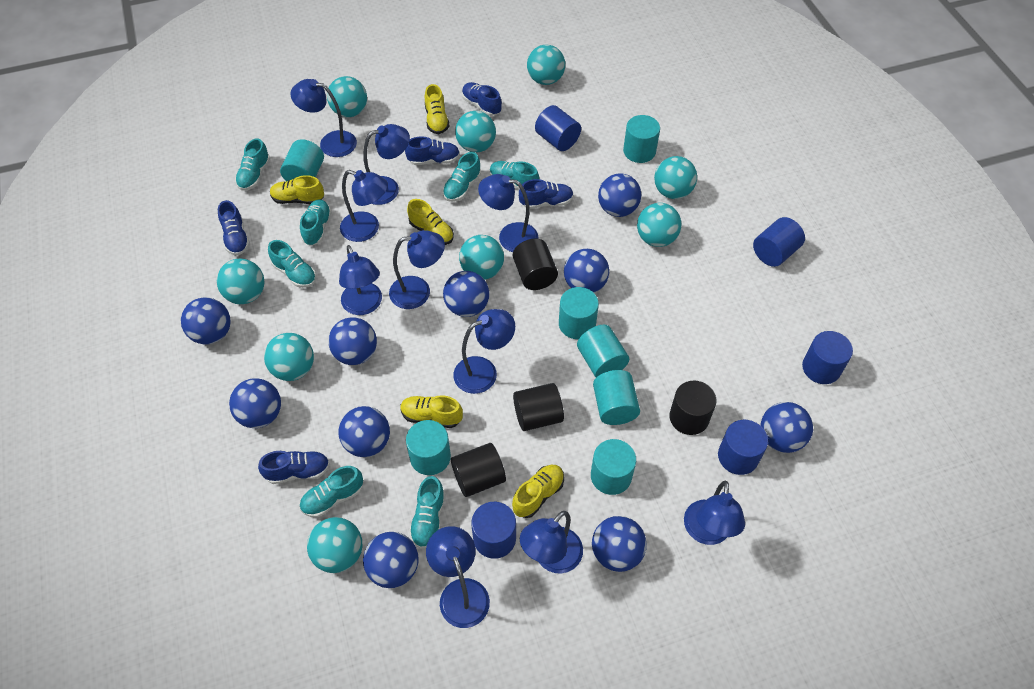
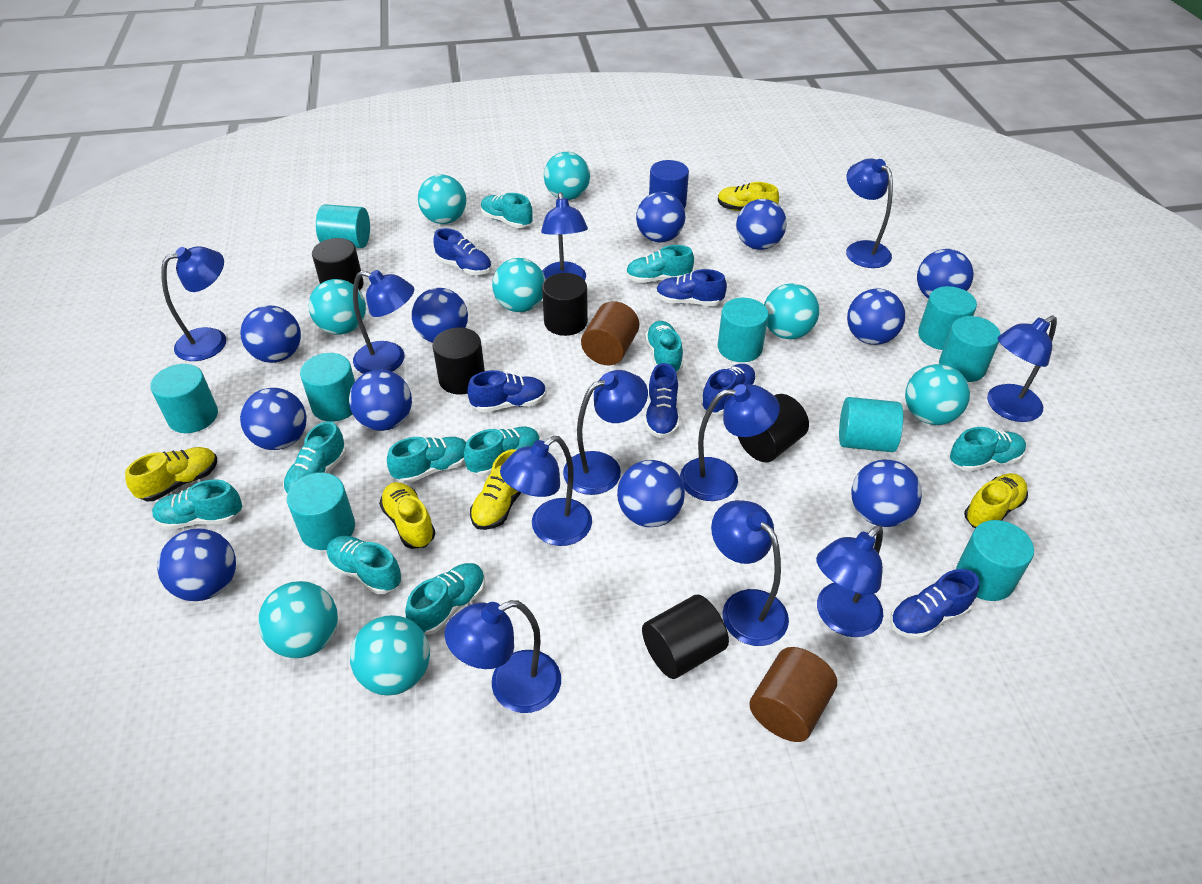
black cylinder: 4 -> 5
blue ball: 10 -> 11
blue cylinder: 5 -> 1
blue lamp: 10 -> 11
blue shoe: 5 -> 6
brown cylinder: 0 -> 2
turquoise ball: 9 -> 8
turquoise cylinder: 7 -> 9
turquoise shoe: 7 -> 10

